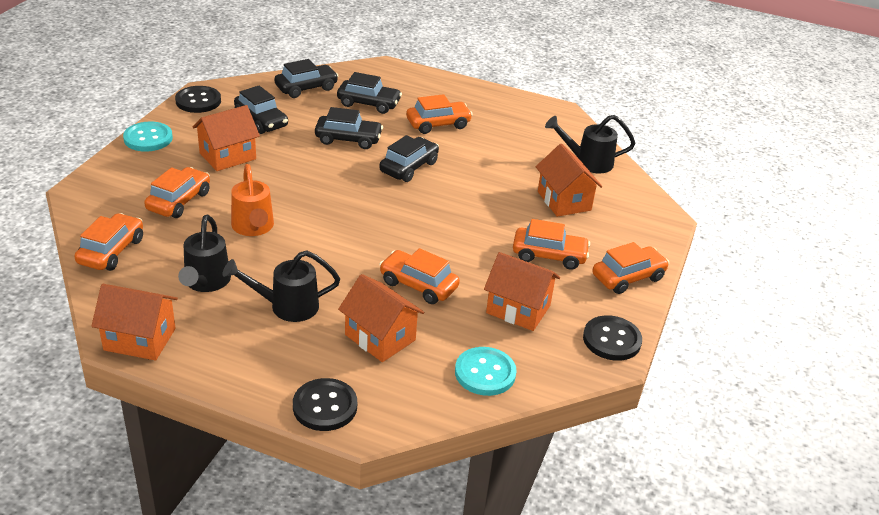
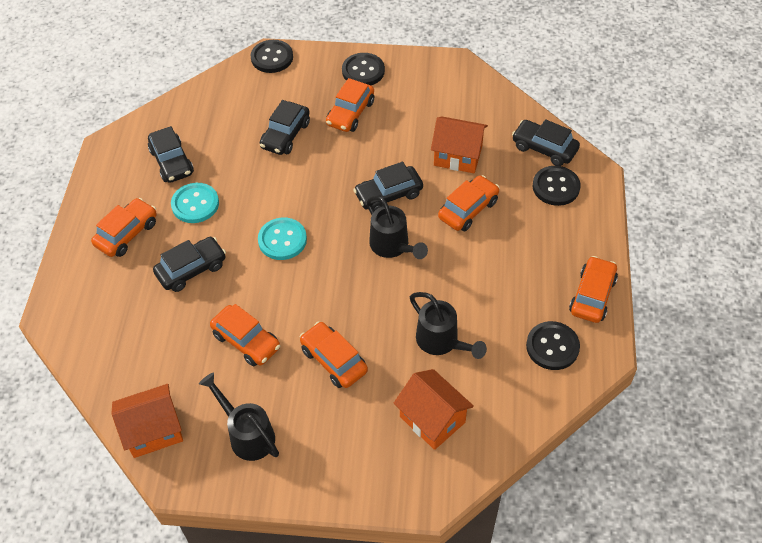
black button: 3 -> 4
orange house: 5 -> 3
orange watering can: 1 -> 0

